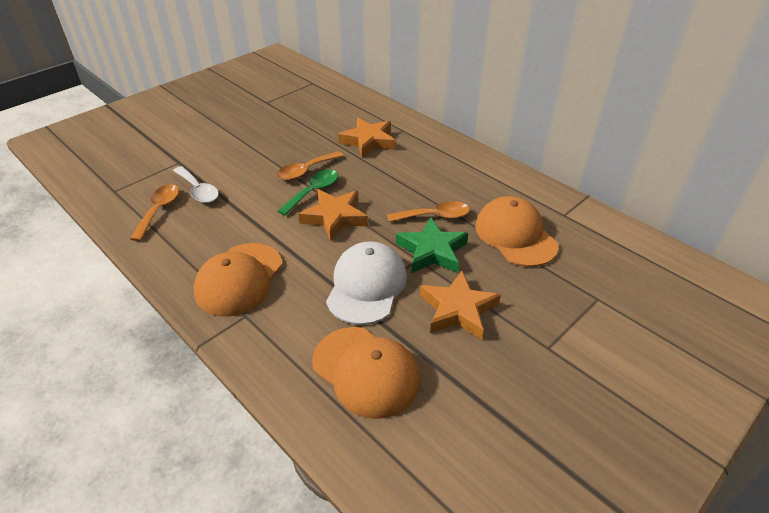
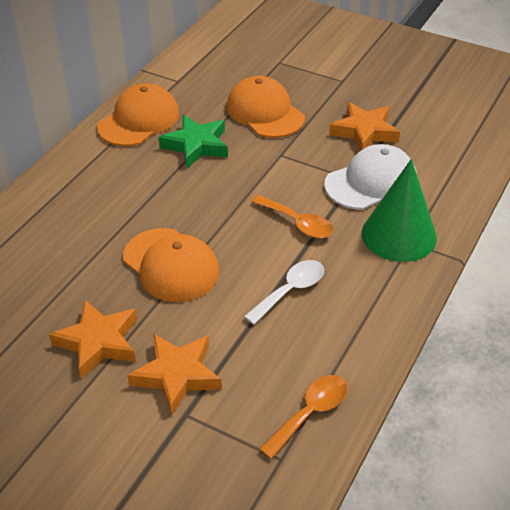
green cone: 0 -> 1
green spoon: 1 -> 0
orange spoon: 3 -> 2

